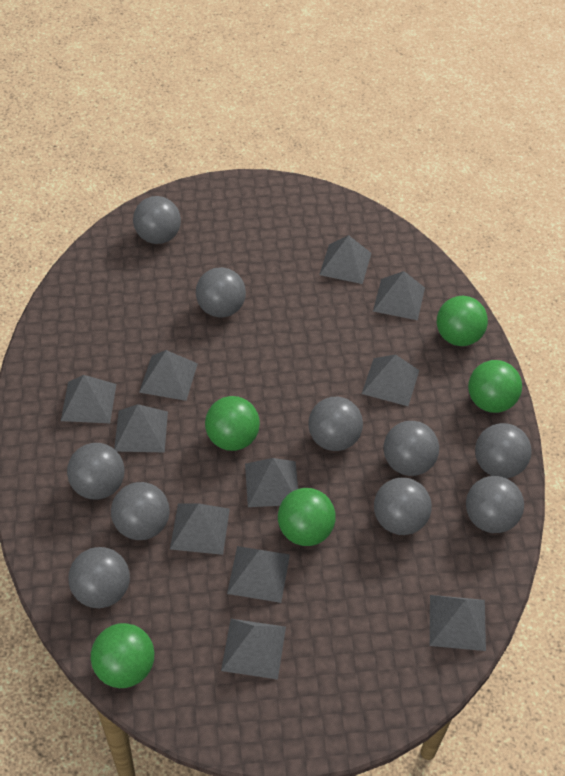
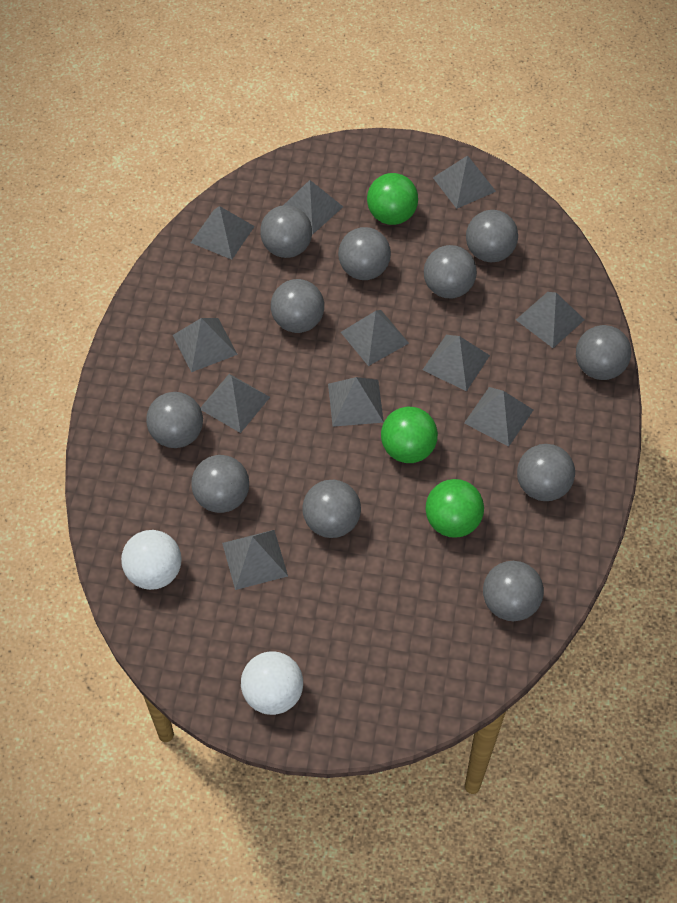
green ball: 5 -> 3
grey ball: 10 -> 11
white ball: 0 -> 2

